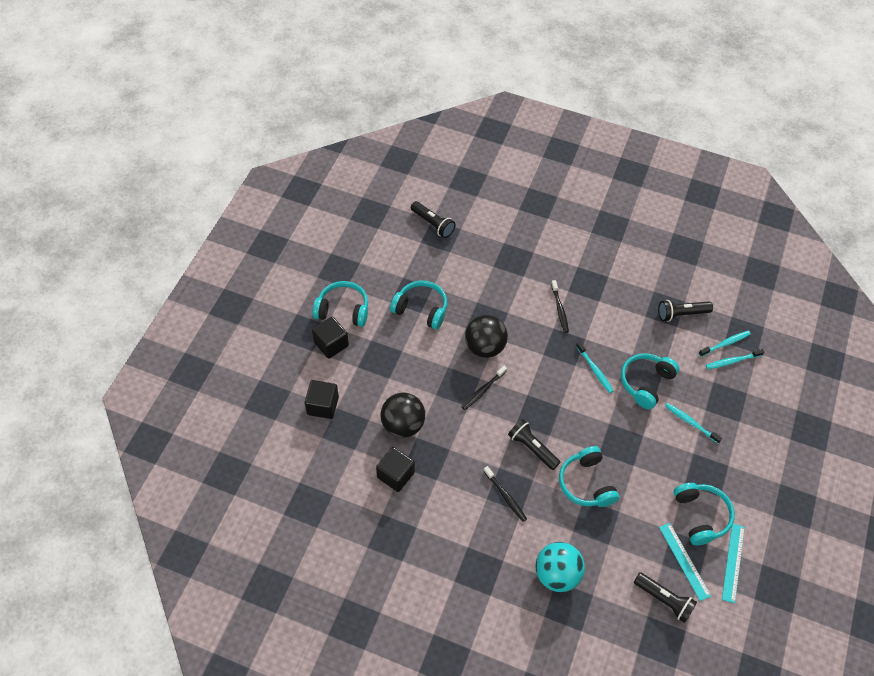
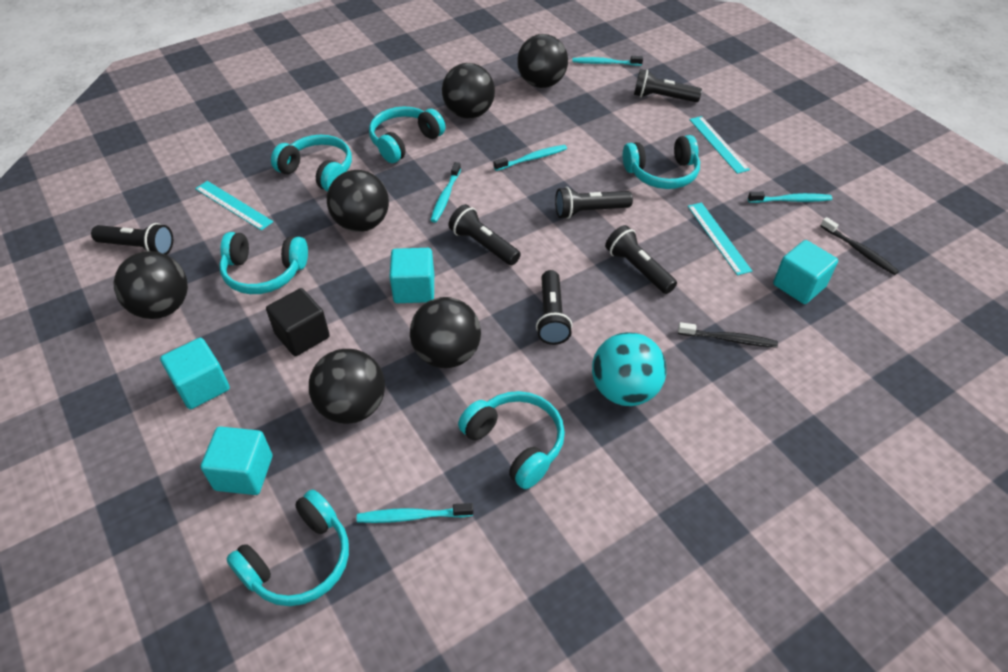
black ball: 2 -> 6
black cube: 3 -> 1
black flashlight: 4 -> 6
black toothbrush: 3 -> 2
turquoise cube: 0 -> 4
turquoise headphones: 5 -> 6
turquoise ruler: 2 -> 3
turquoise toothbrush: 4 -> 5

